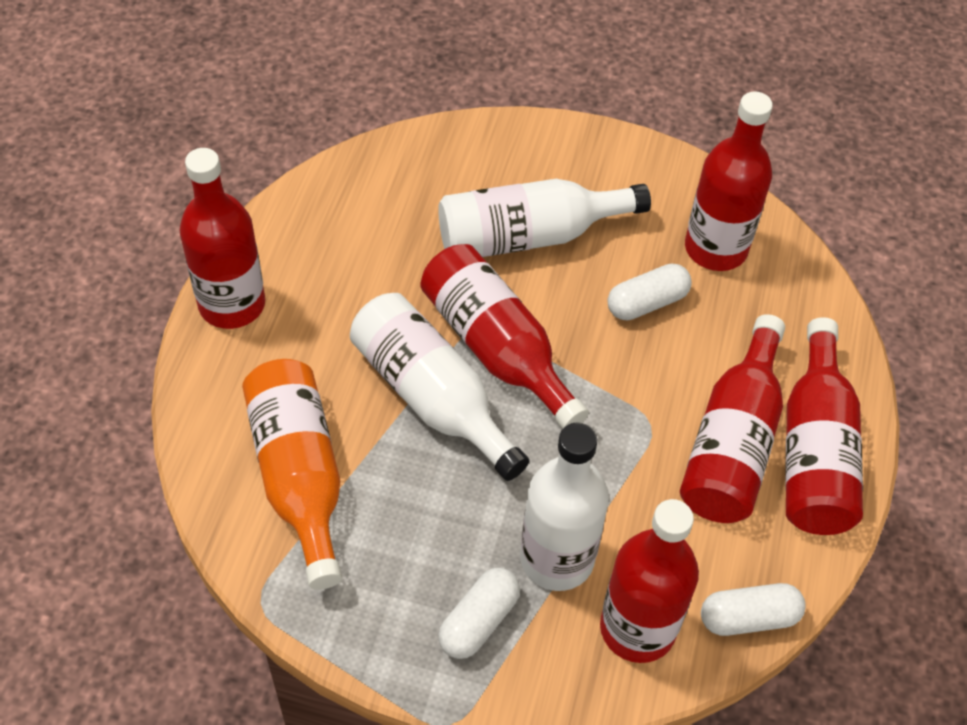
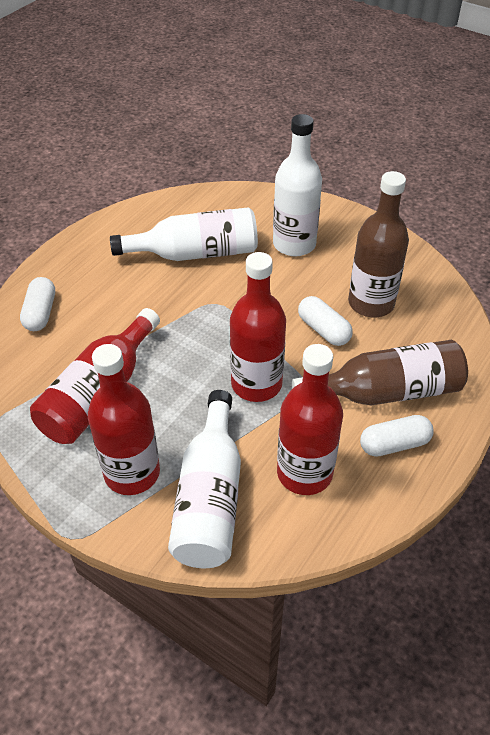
brown bottle: 0 -> 2
orange bottle: 1 -> 0
red bottle: 6 -> 4

